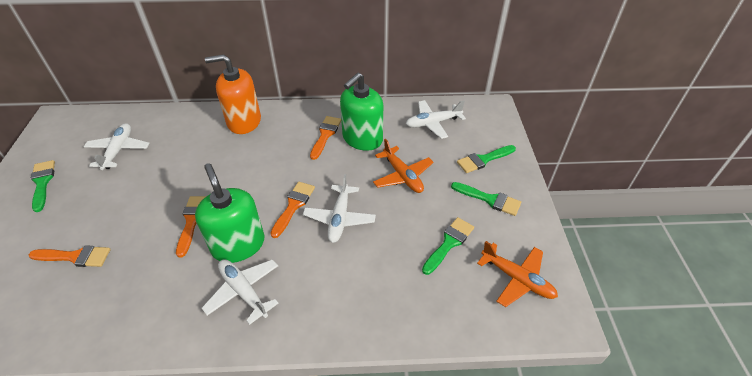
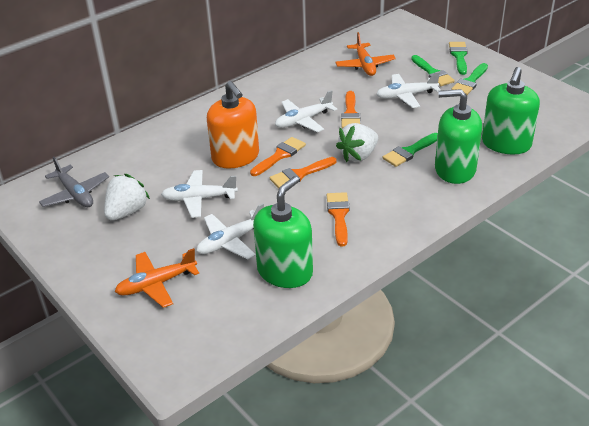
green soap dispenser: 2 -> 3
grey plane: 0 -> 1
white strawberry: 0 -> 2

